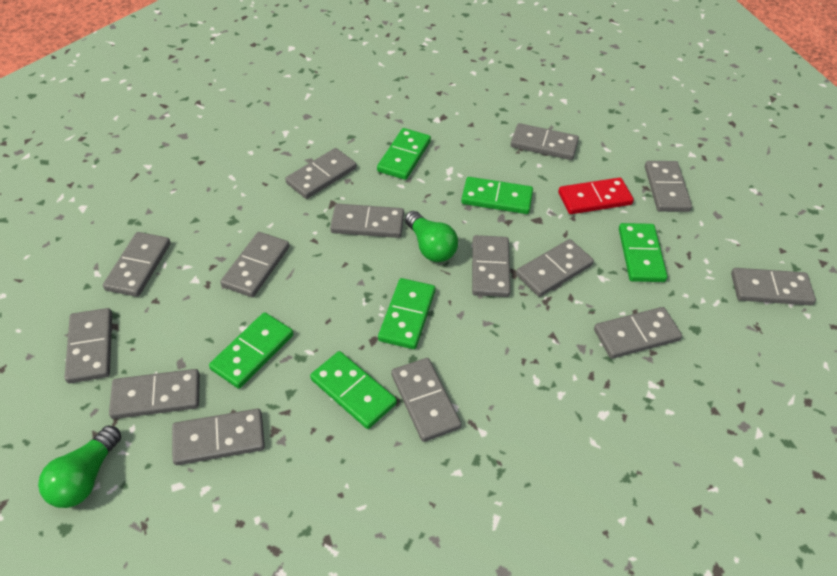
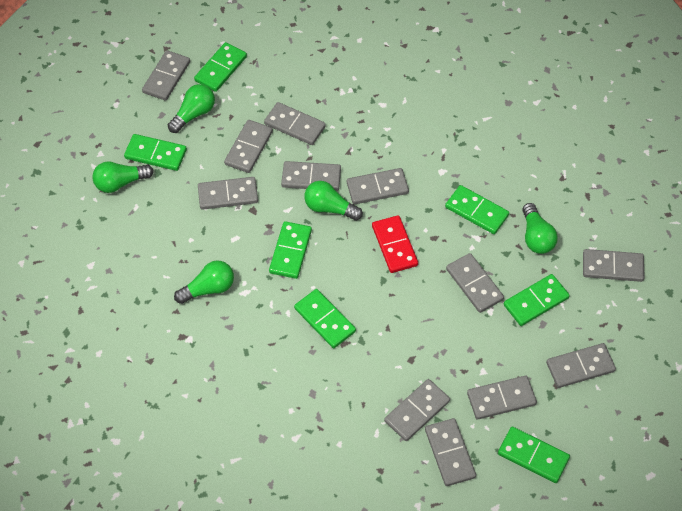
green domino: 6 -> 7
green light bulb: 2 -> 5
grey domino: 14 -> 12

